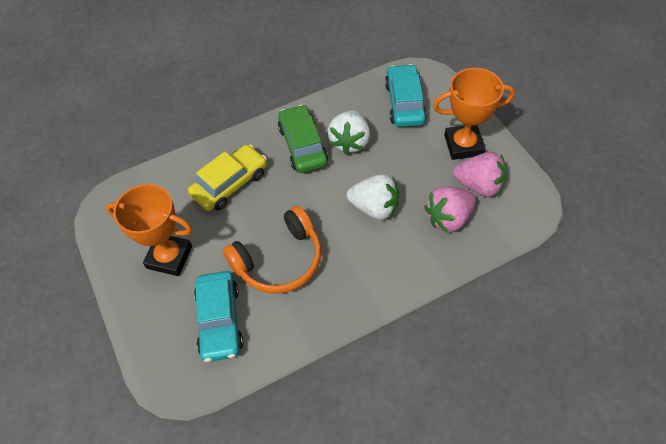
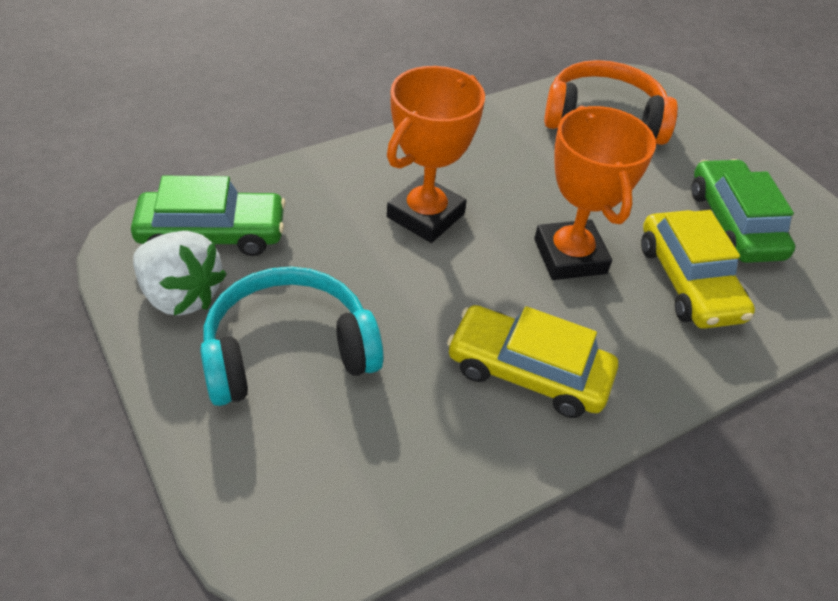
green car: 1 -> 2
pink strawberry: 2 -> 0
turquoise car: 2 -> 0
turquoise headphones: 0 -> 1
white strawberry: 2 -> 1
yellow car: 1 -> 2

